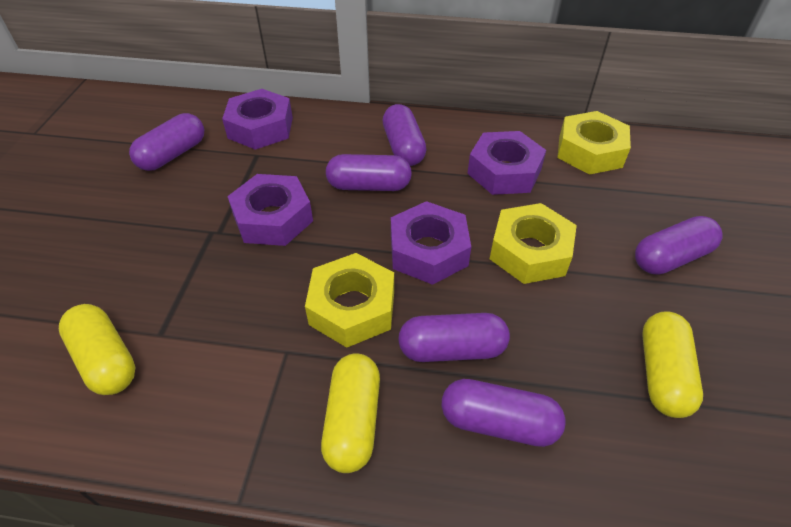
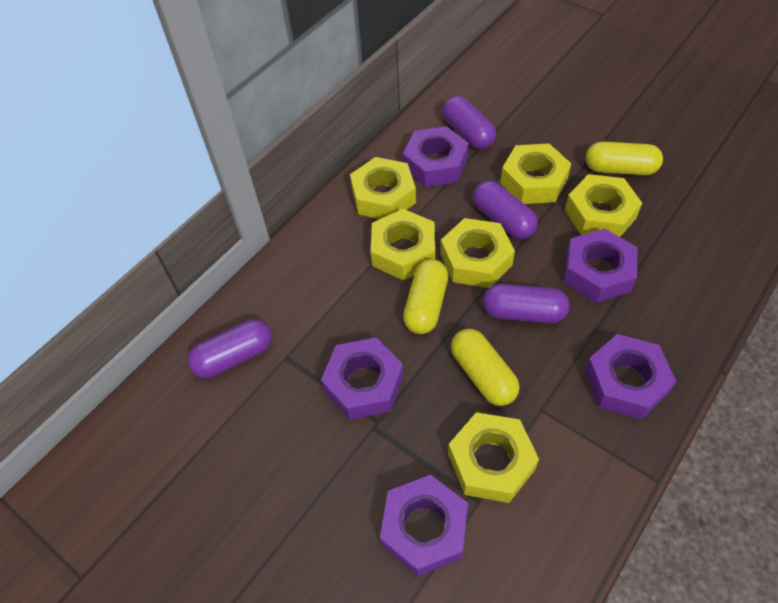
purple capsule: 6 -> 4
purple nut: 4 -> 5
yellow nut: 3 -> 6

